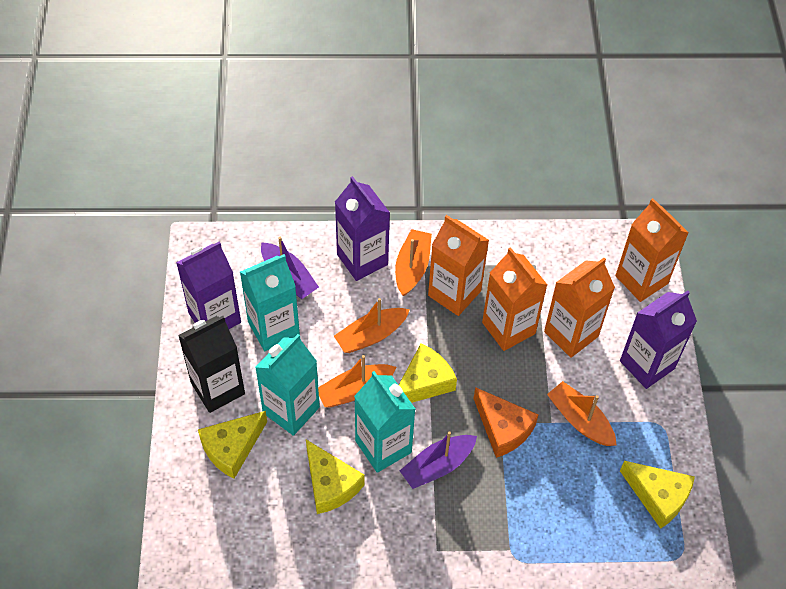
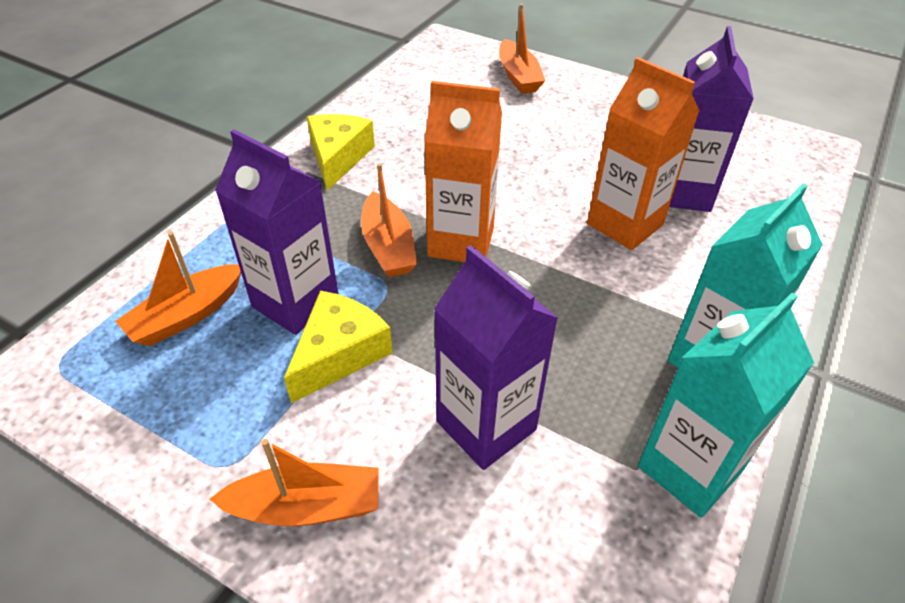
black carton: 1 -> 0
orange carton: 4 -> 2
orange cheese: 1 -> 0
purple boat: 2 -> 0
turquoise carton: 3 -> 2
yellow cheese: 4 -> 2

